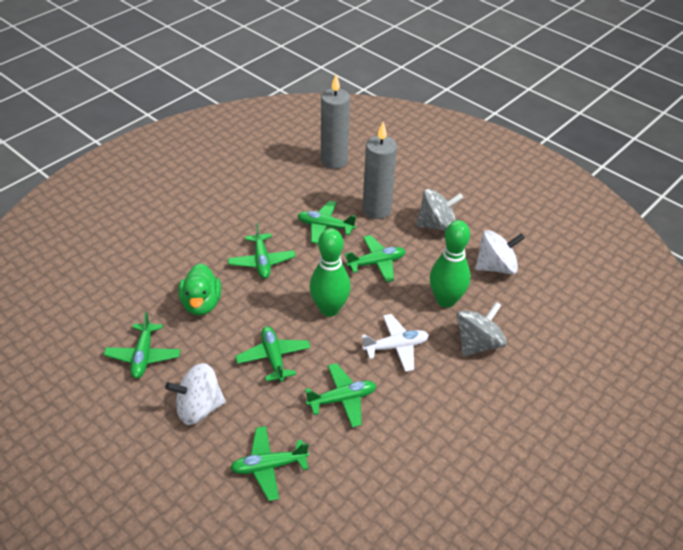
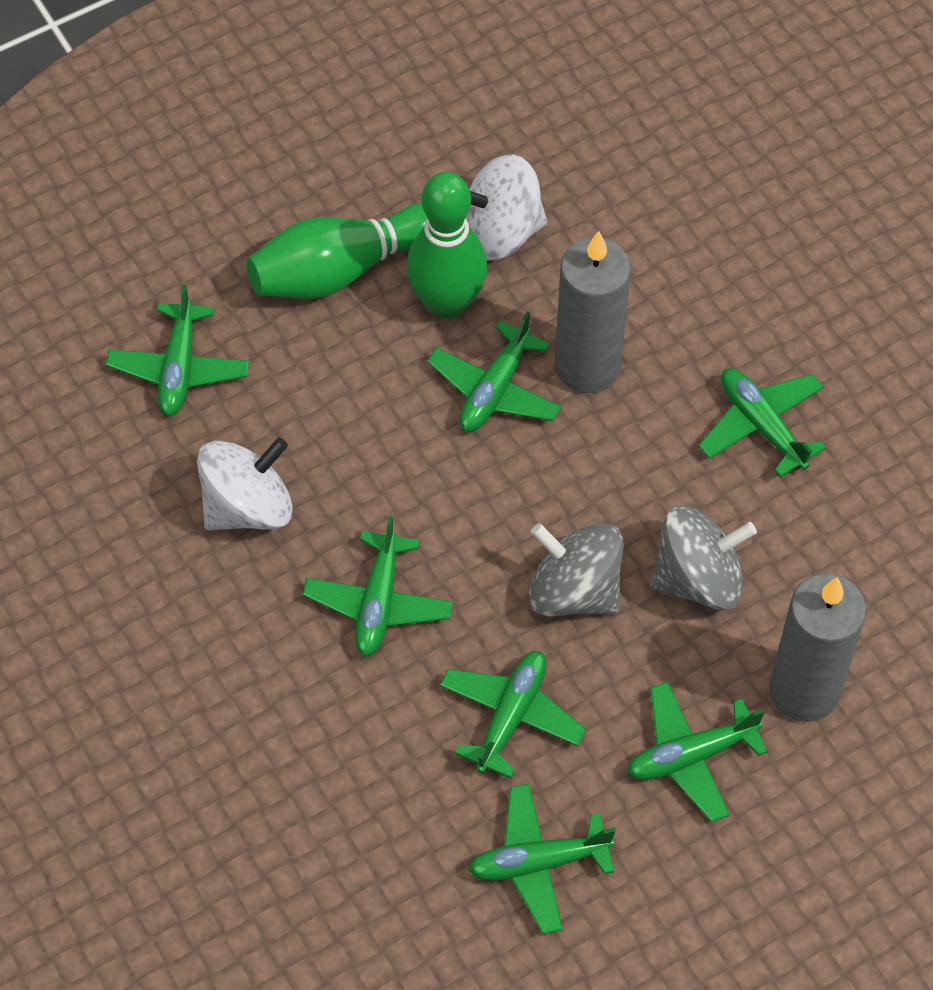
green duck: 1 -> 0
white plane: 1 -> 0

